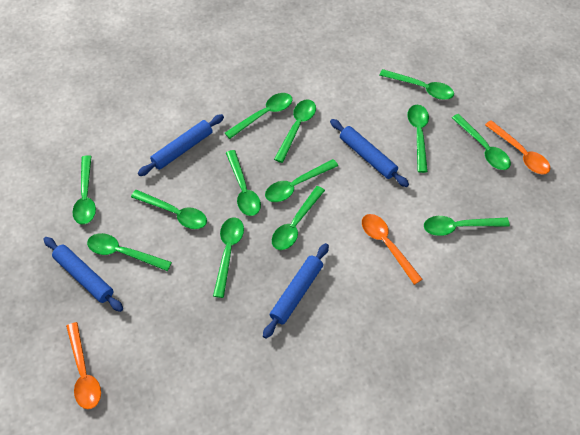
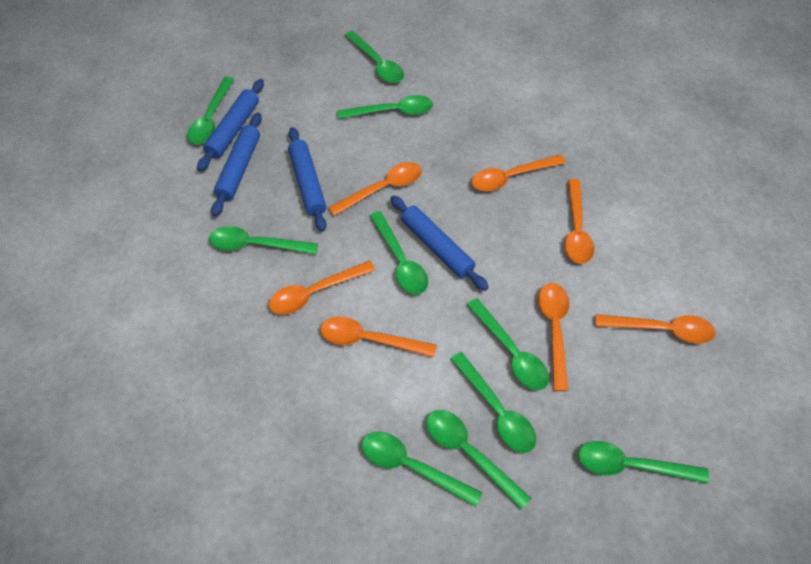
green spoon: 13 -> 10
orange spoon: 3 -> 7

